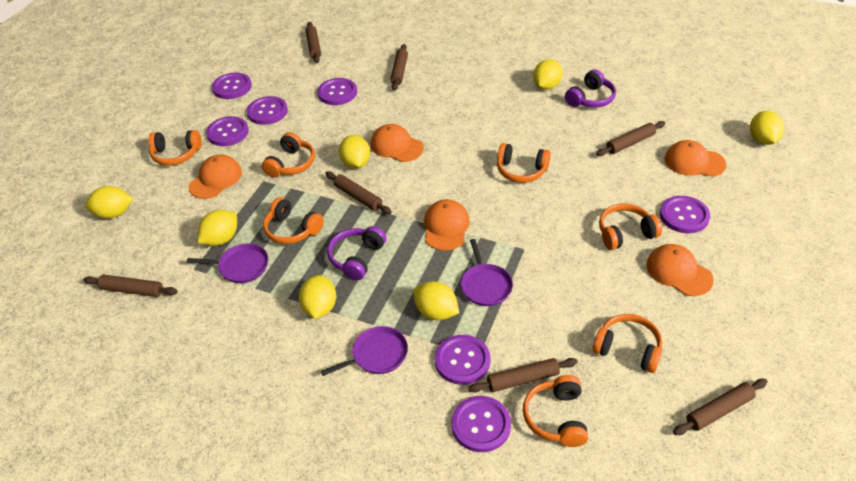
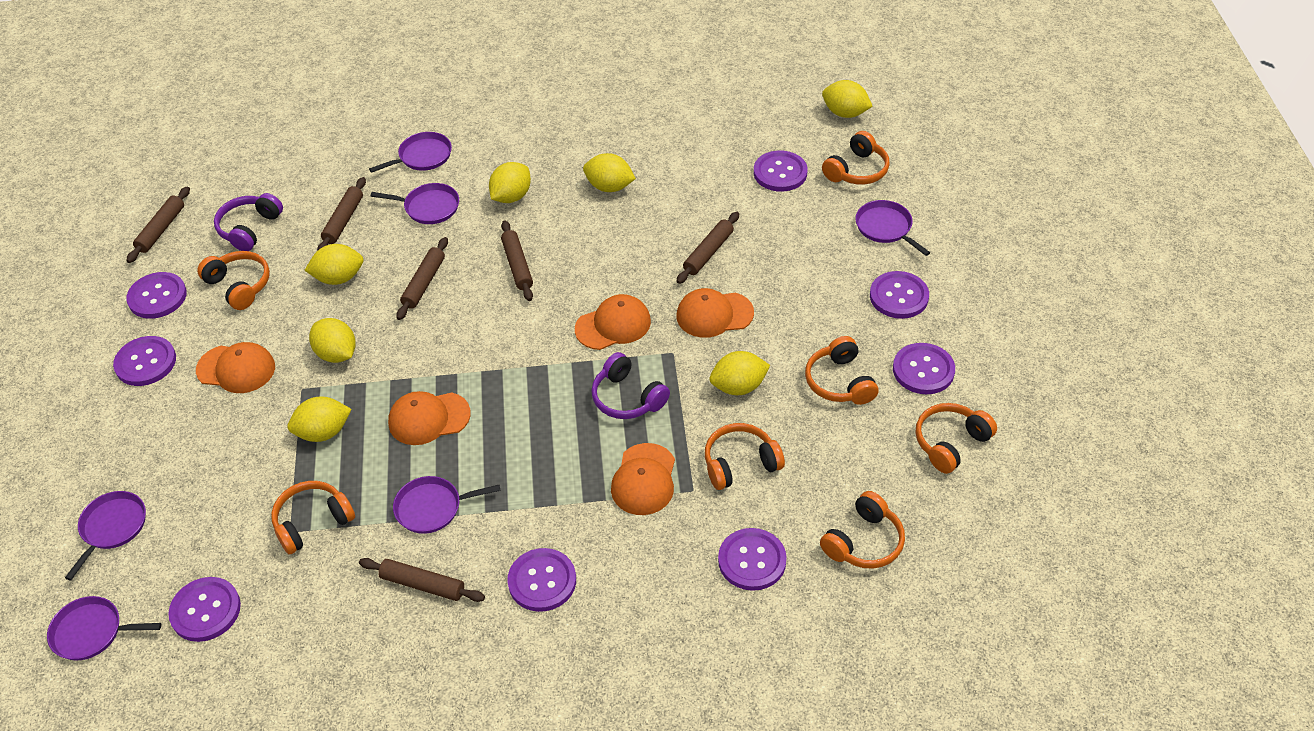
brown rolling pin: 7 -> 6
purple button: 7 -> 8
purple pan: 3 -> 6

